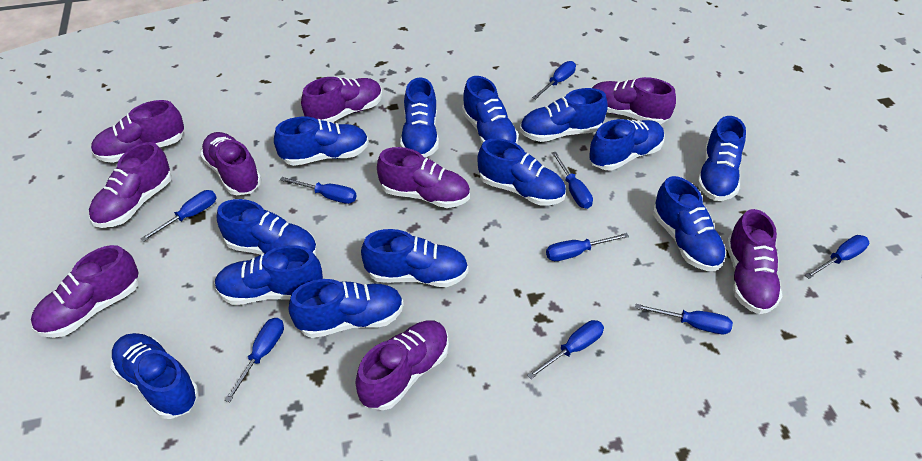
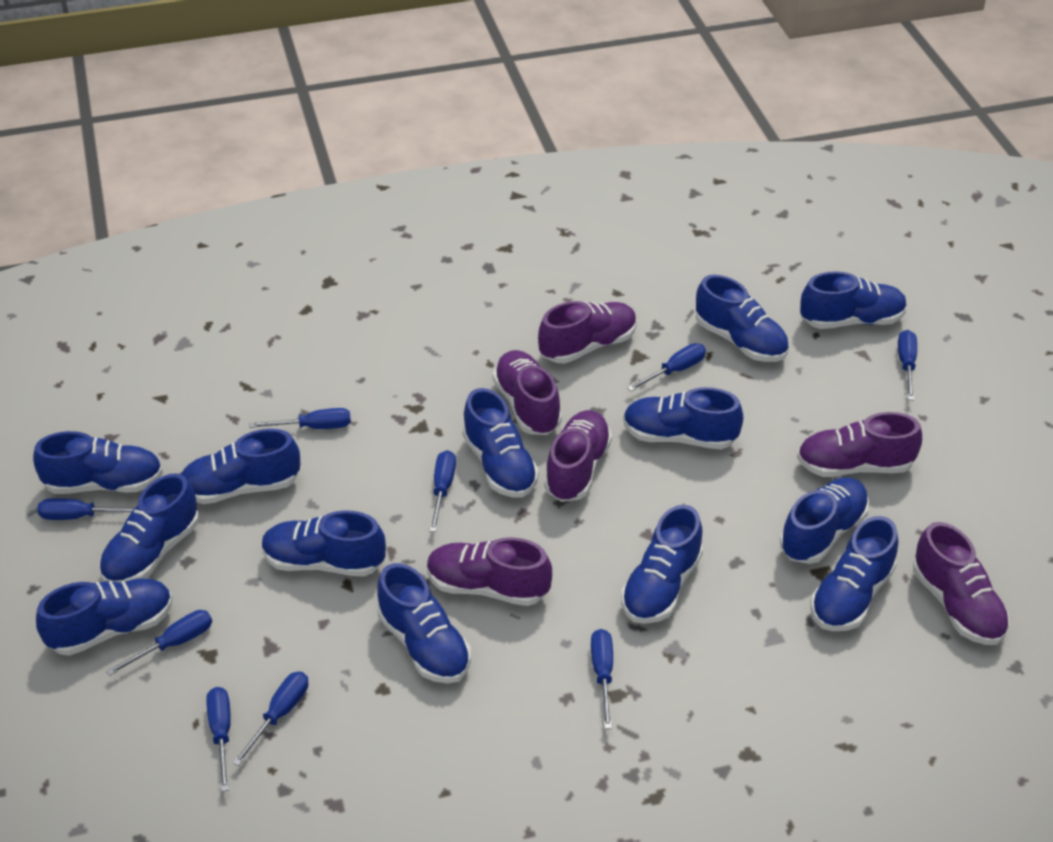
purple shoe: 9 -> 6

